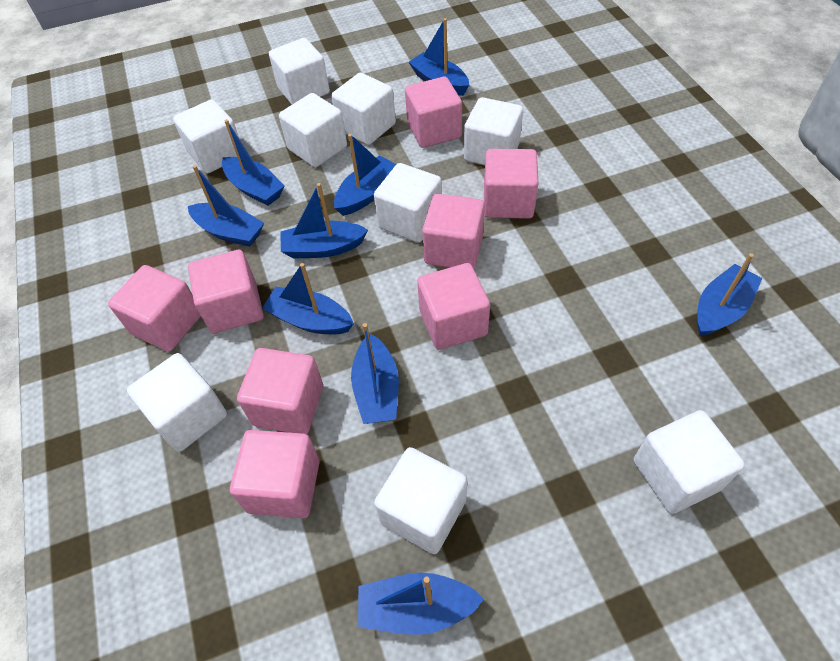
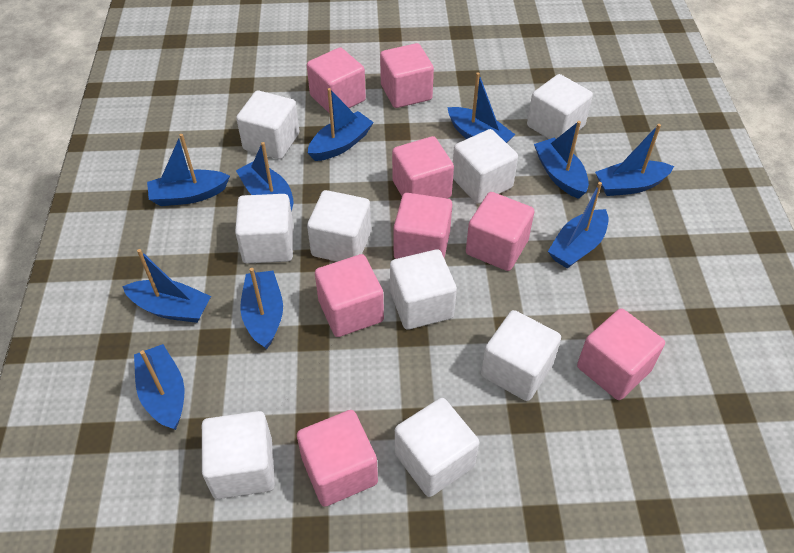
blue boat: 9 -> 10

